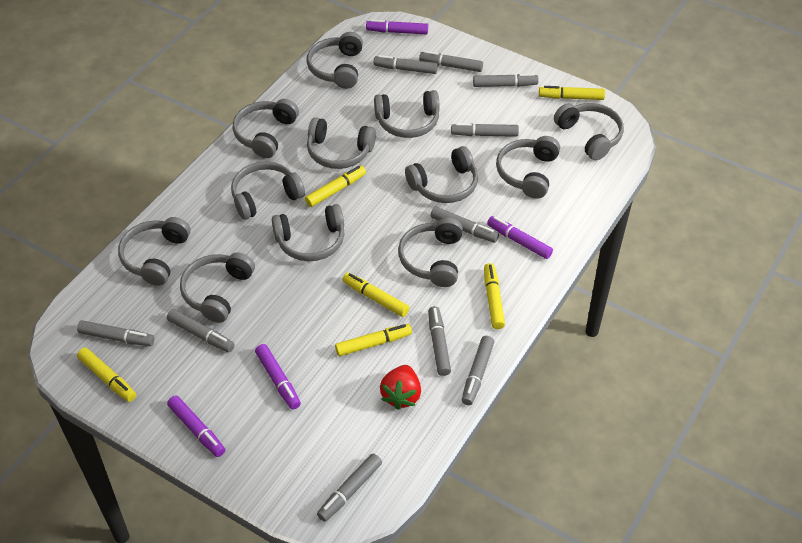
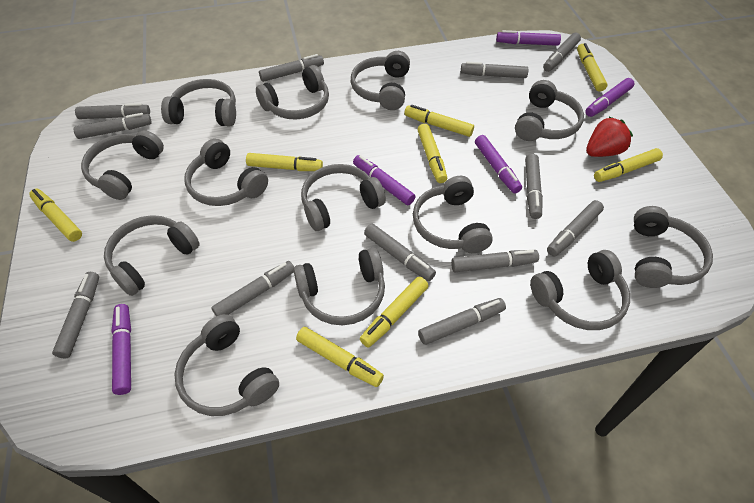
grey headphones: 12 -> 13
grey marker: 10 -> 12
purple marker: 4 -> 5
yellow marker: 6 -> 8

